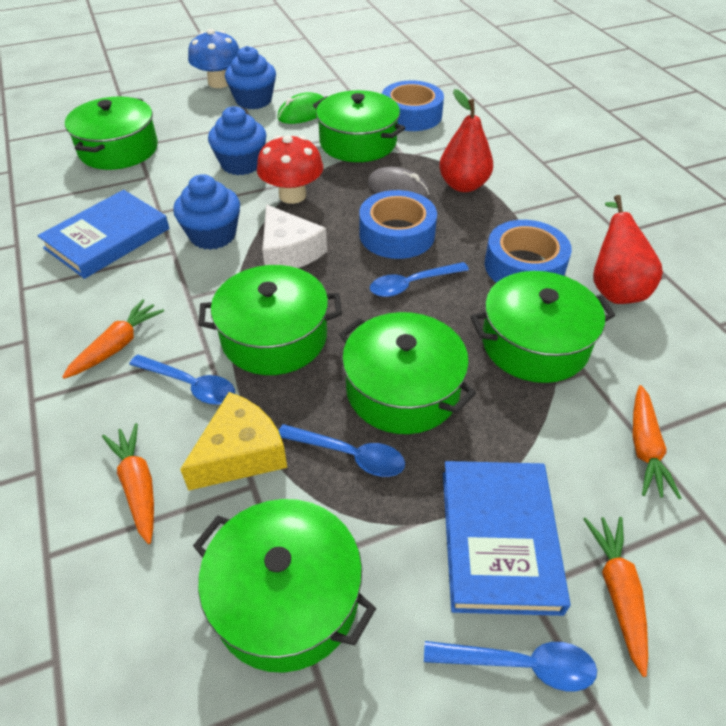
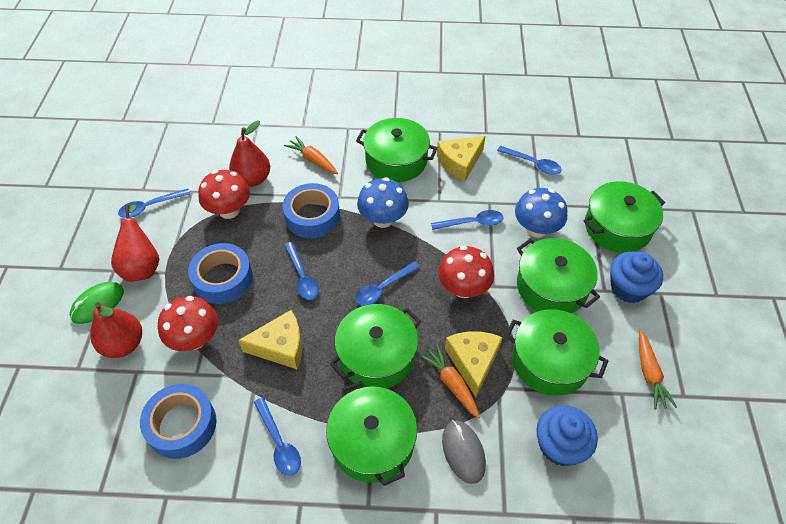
blue book: 2 -> 0
blue cupcake: 3 -> 2
blue mushroom: 1 -> 2
blue spoon: 4 -> 6
orange carrot: 4 -> 3
red mushroom: 1 -> 3
red pear: 2 -> 3
white cheese: 1 -> 0
yellow cheese: 1 -> 3

